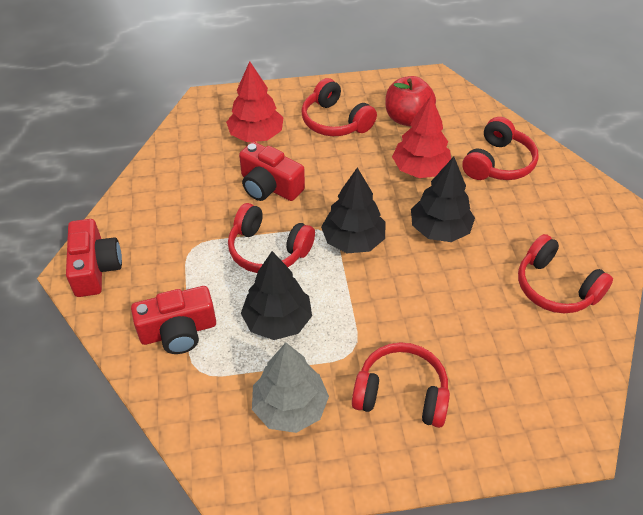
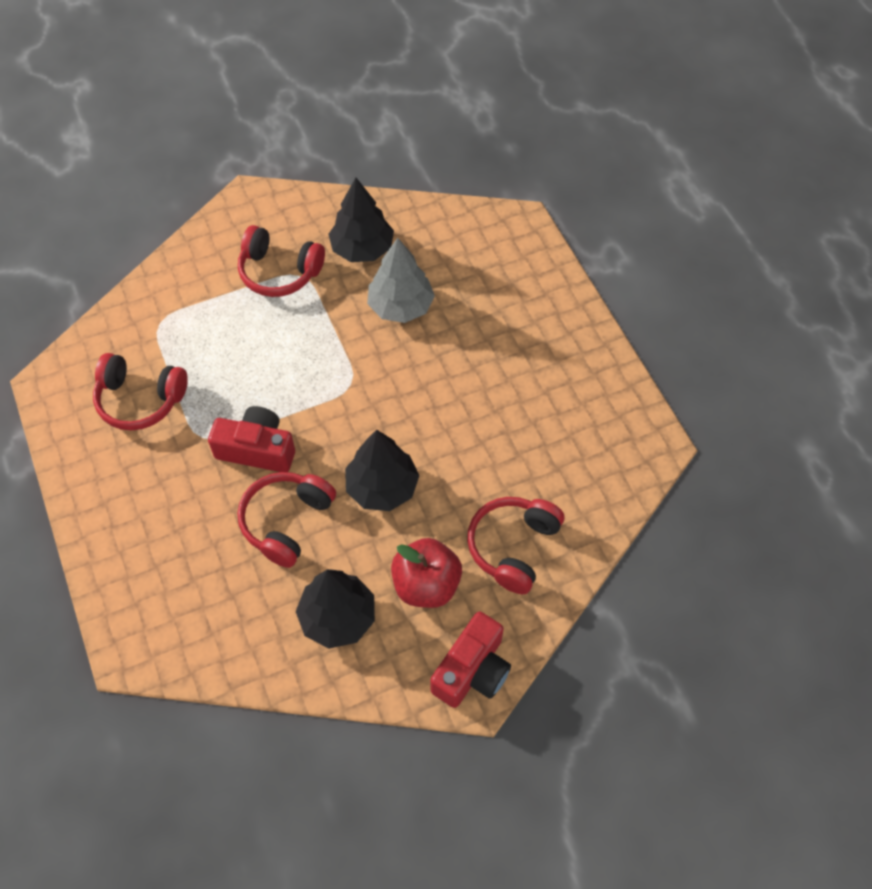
red camera: 3 -> 2
red headphones: 5 -> 4
red tree: 2 -> 0

